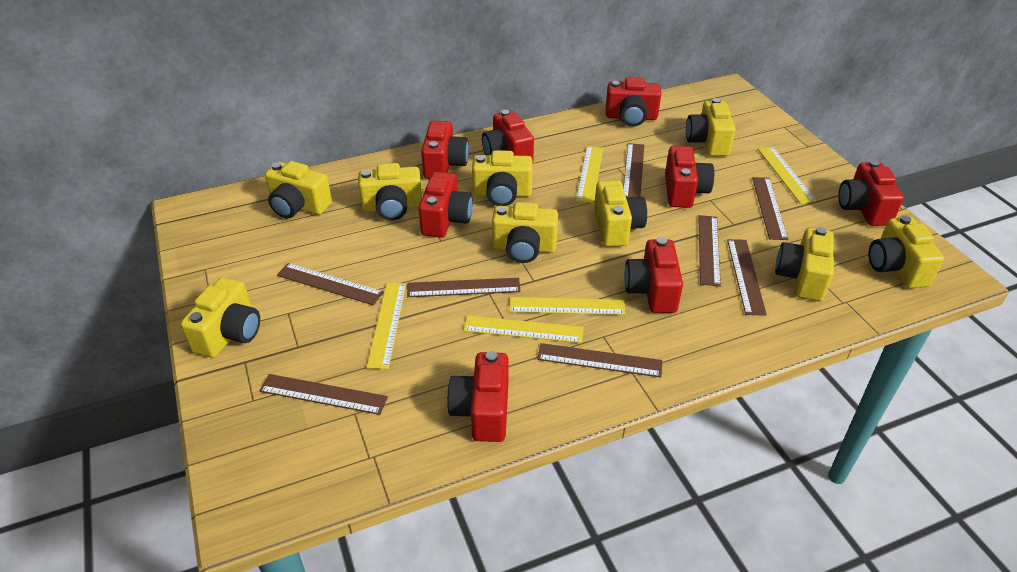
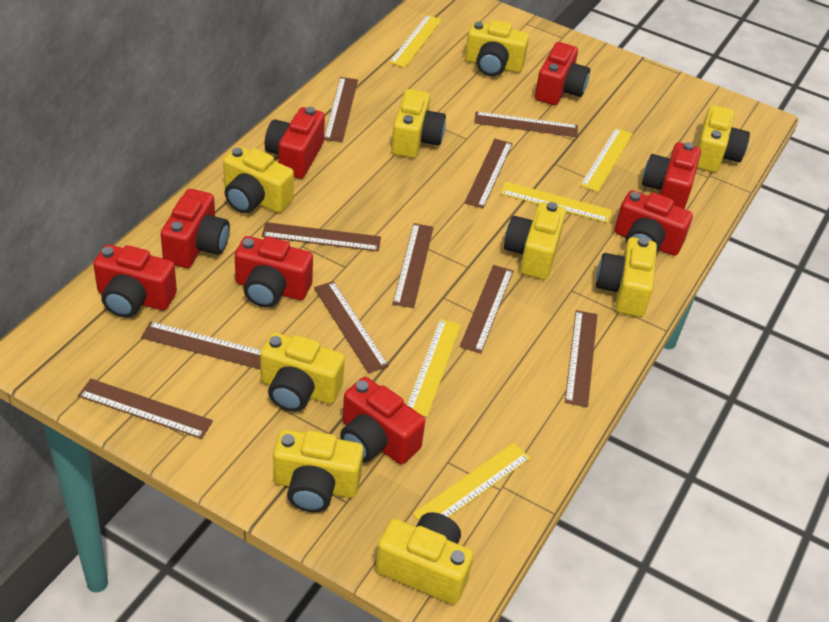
brown ruler: 8 -> 10

